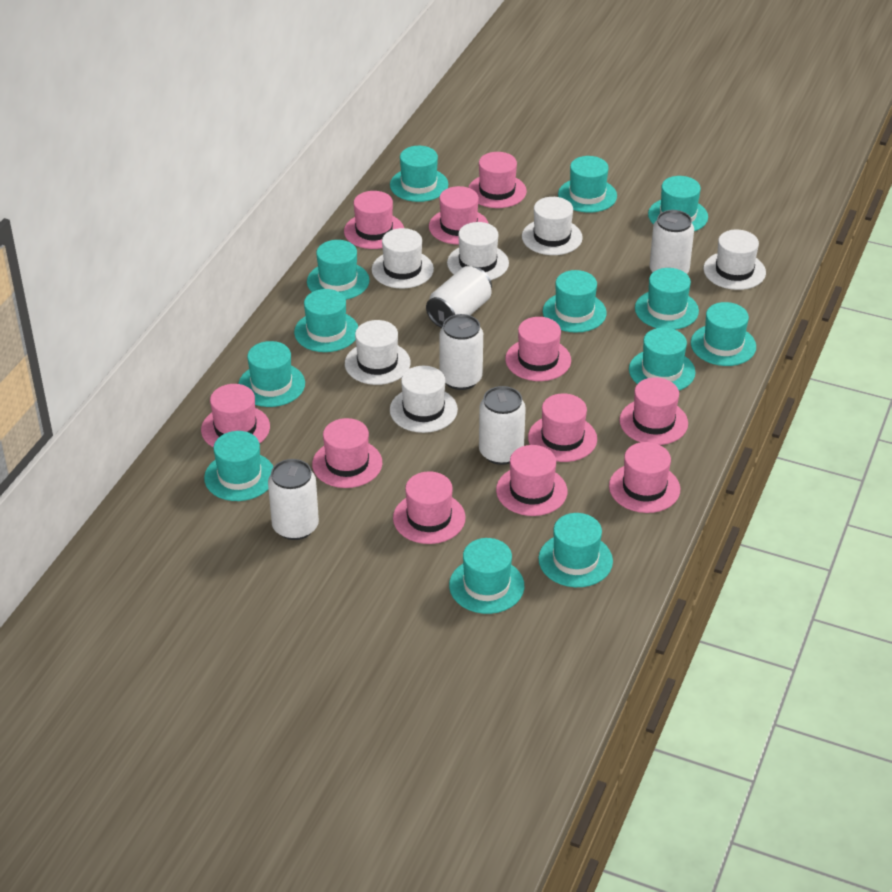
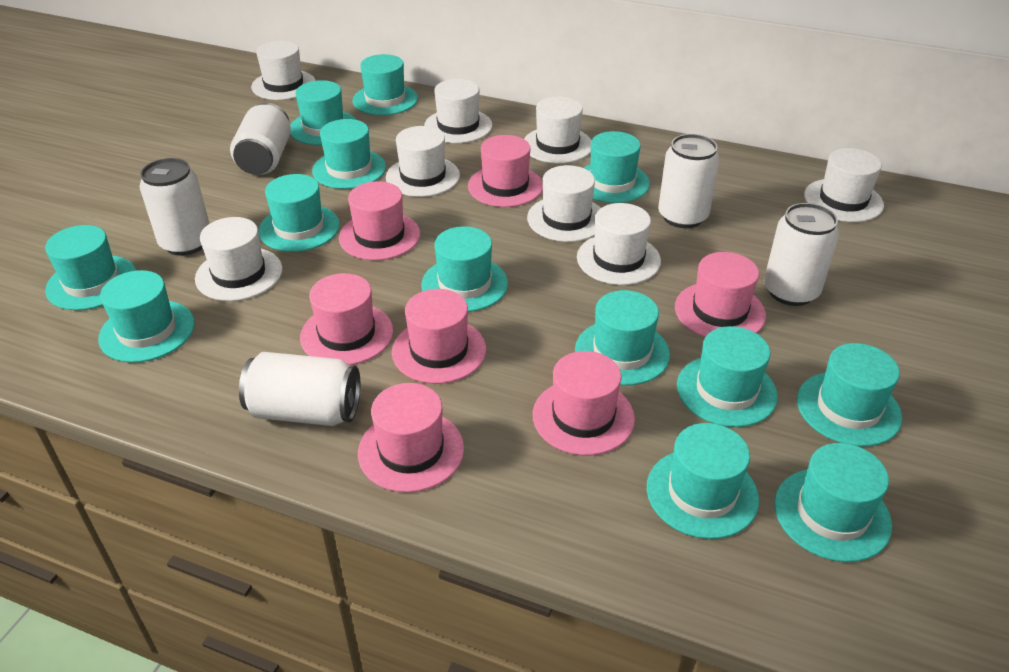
pink hat: 11 -> 7
white hat: 6 -> 8

